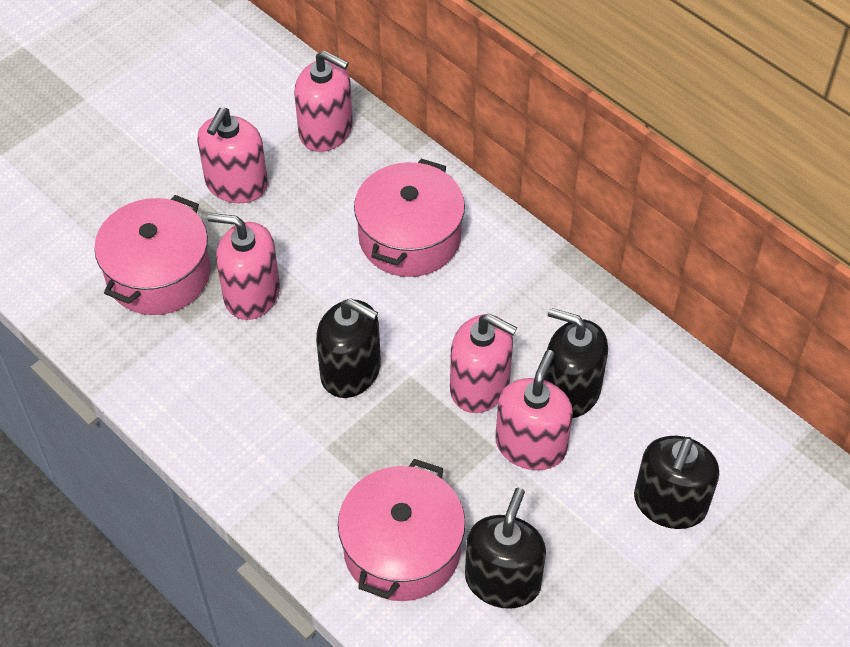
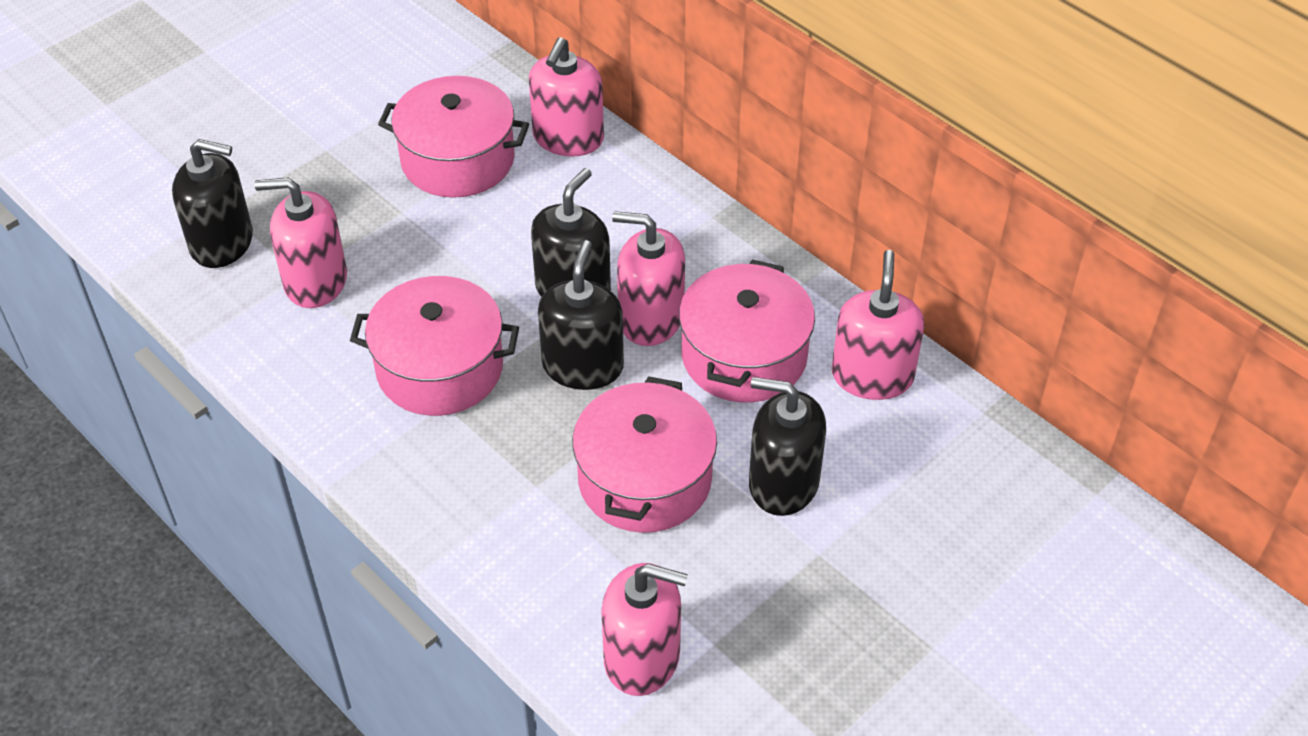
pink pot: 3 -> 4

